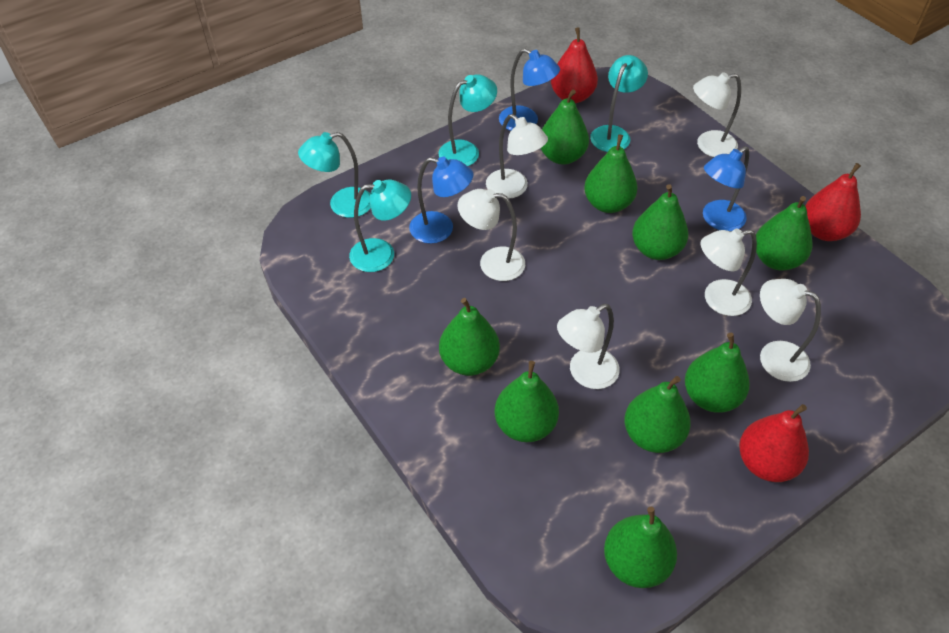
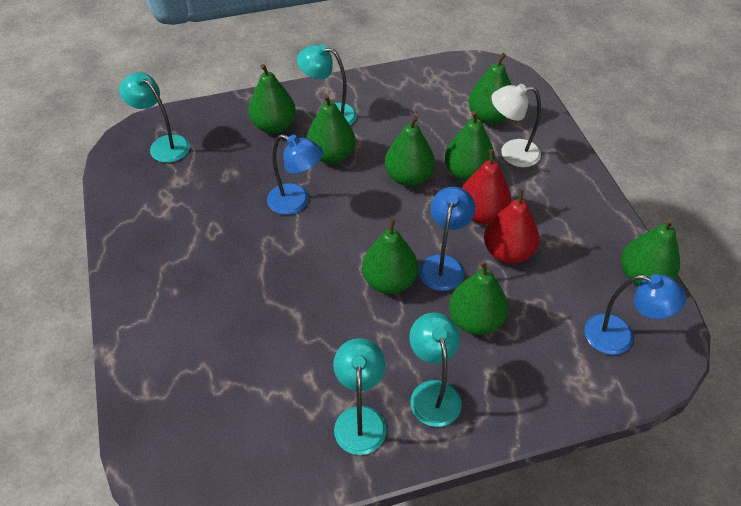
green pear: 9 -> 8
red pear: 3 -> 2
white lamp: 6 -> 1

